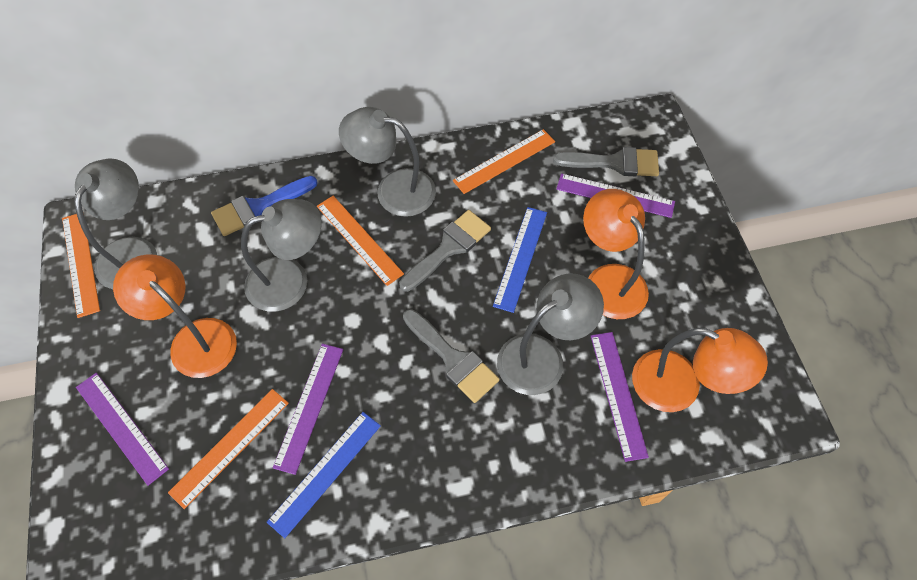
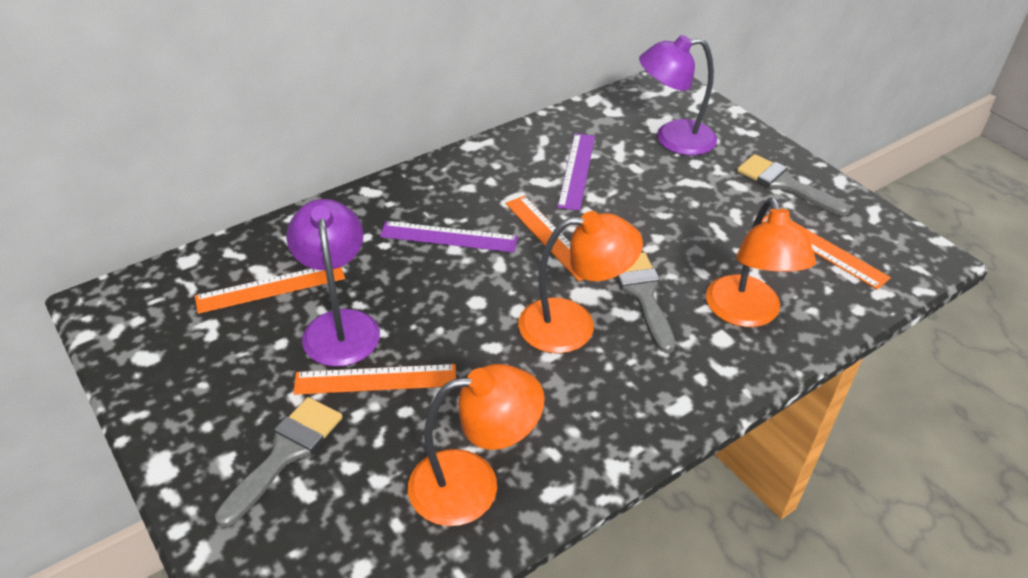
blue brush: 1 -> 0
blue ruler: 2 -> 0
grey lamp: 4 -> 0
purple lamp: 0 -> 2
purple ruler: 4 -> 2

